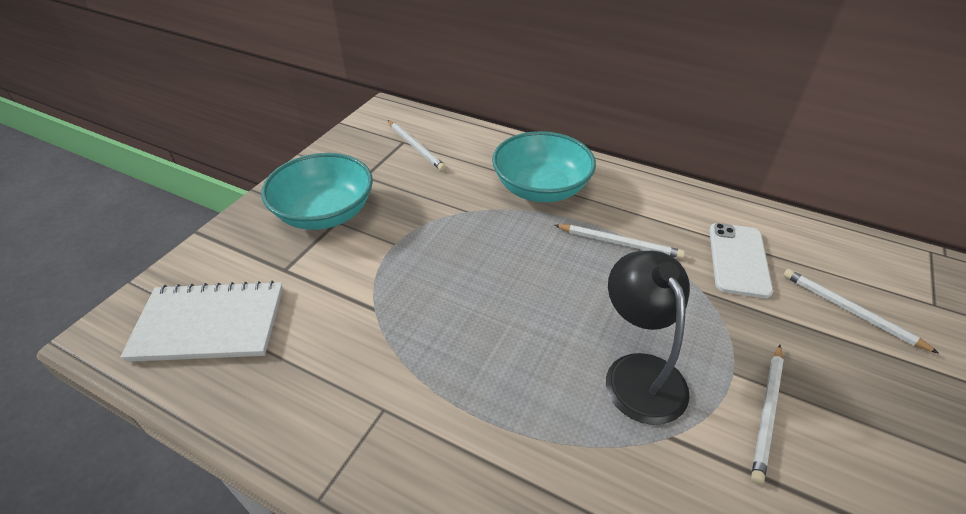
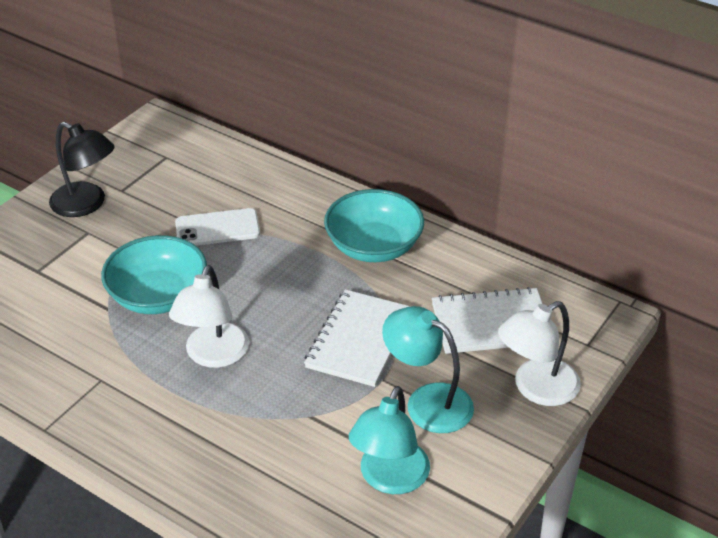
turquoise lamp: 0 -> 2
white lamp: 0 -> 2
white notebook: 1 -> 2
white pencil: 4 -> 0

